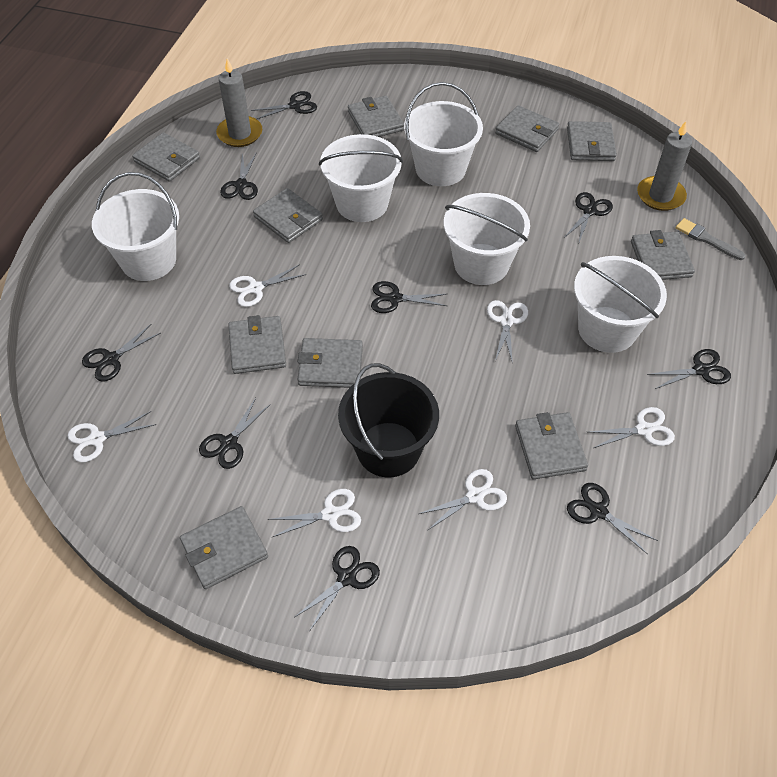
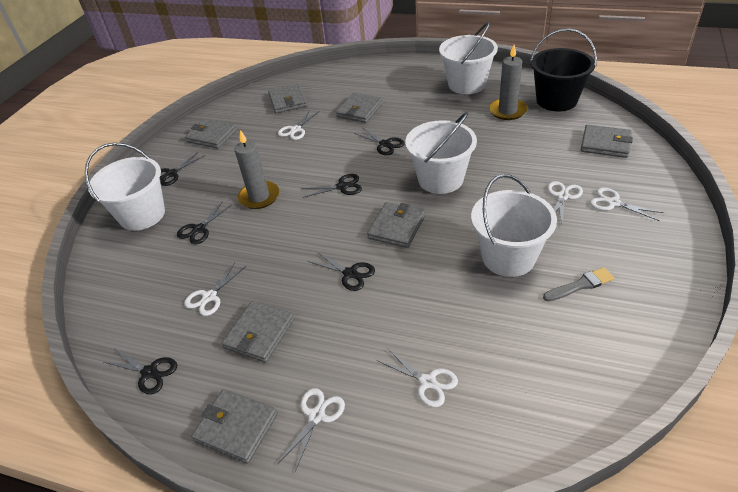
black scissors: 9 -> 6
grey wallet: 10 -> 7
white bucket: 5 -> 4

